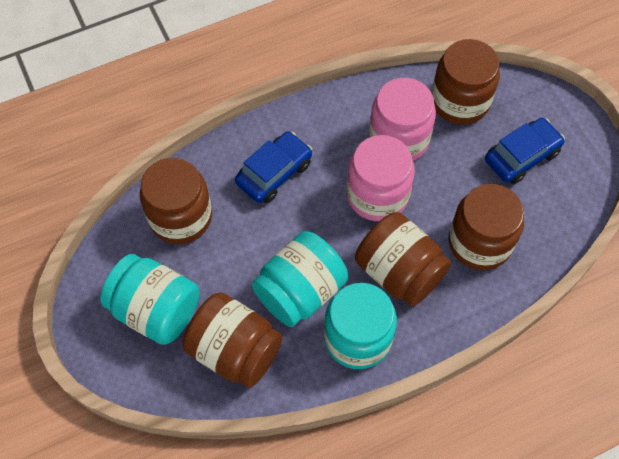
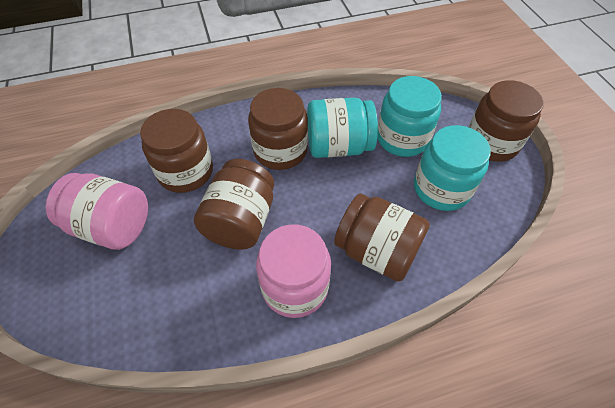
blue car: 2 -> 0

